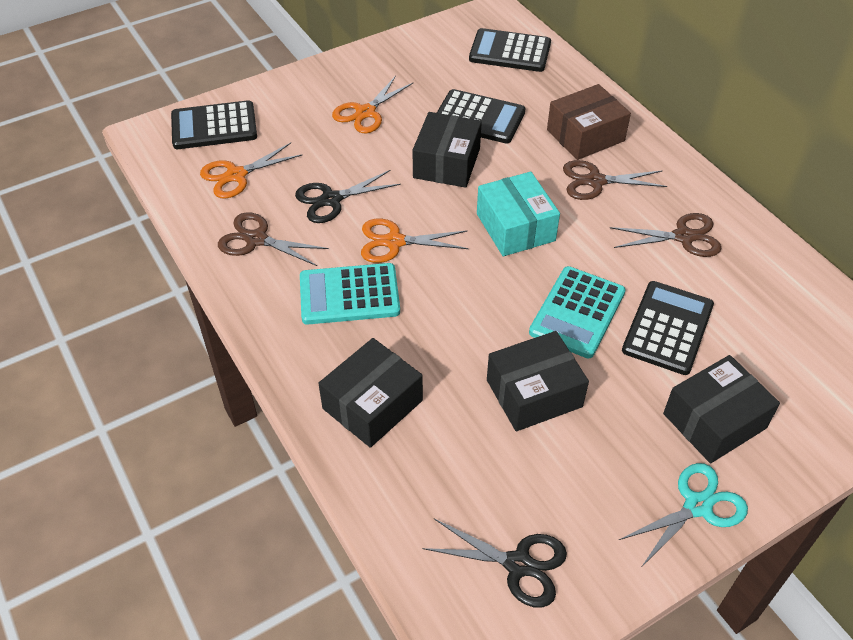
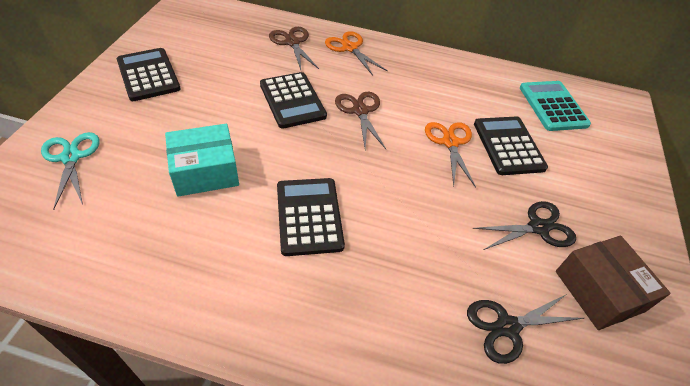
black box: 4 -> 0
brown scissors: 3 -> 2
orange scissors: 3 -> 2
turquoise calculator: 2 -> 1

